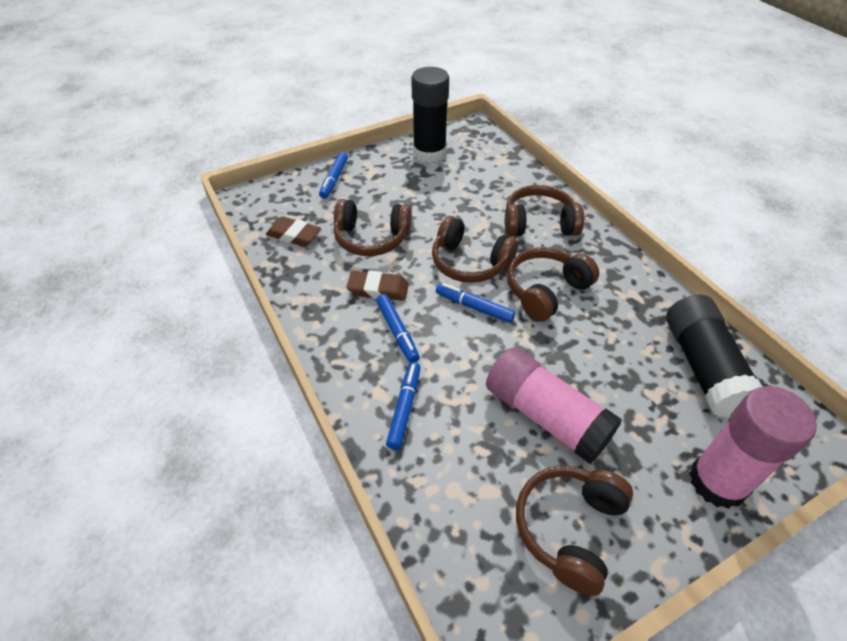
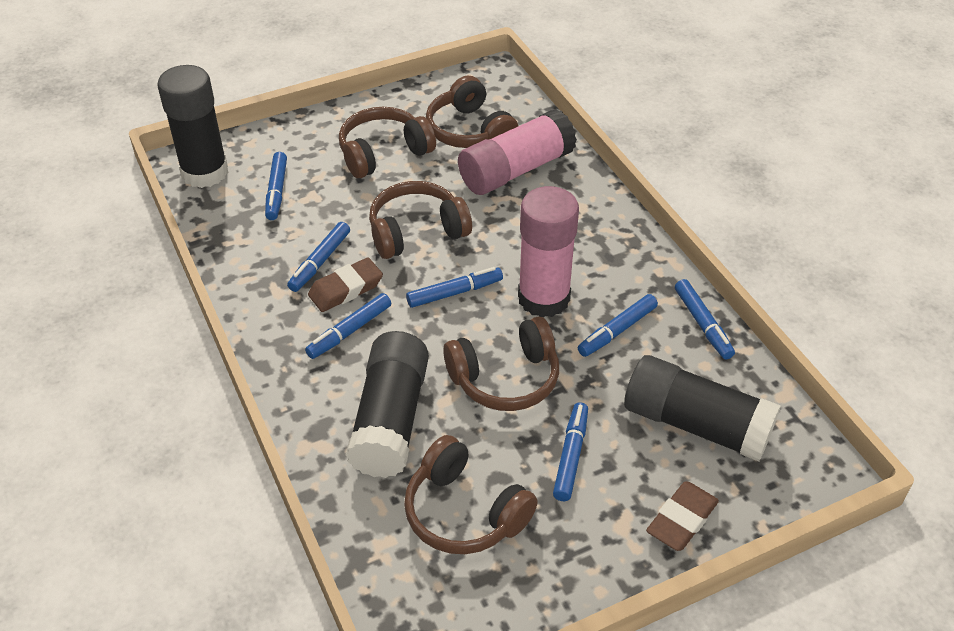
black glue stick: 2 -> 3
blue marker: 4 -> 7

